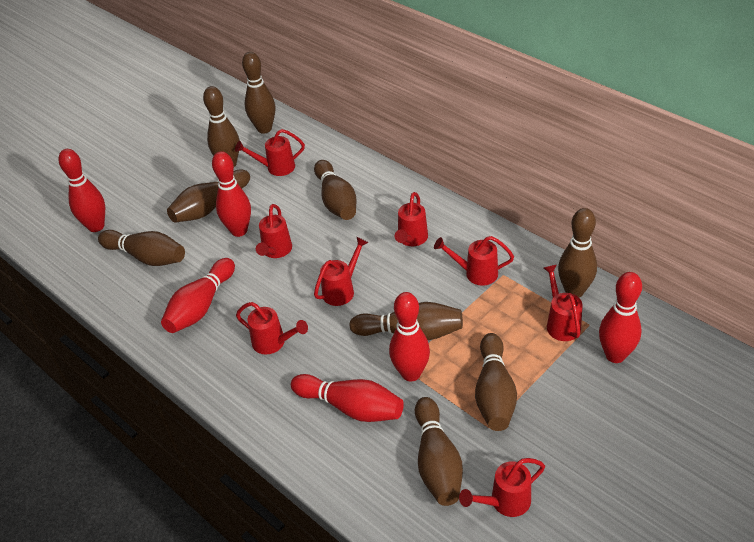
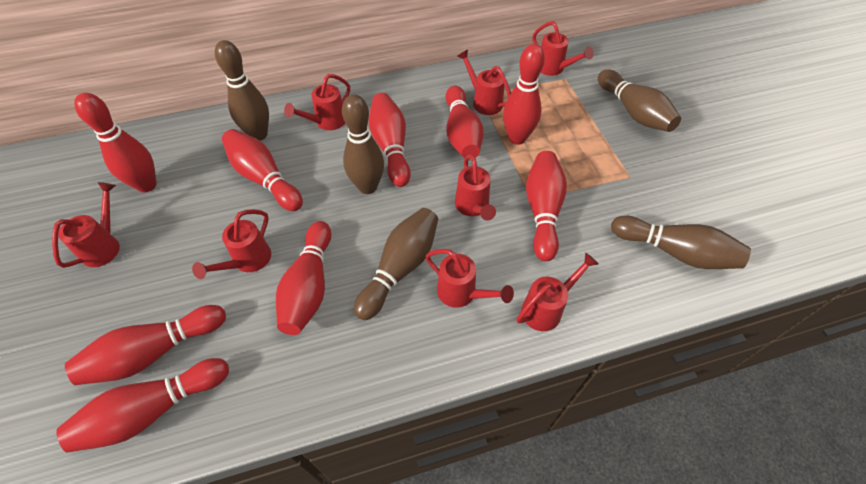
brown bowling pin: 9 -> 5
red bowling pin: 6 -> 9

